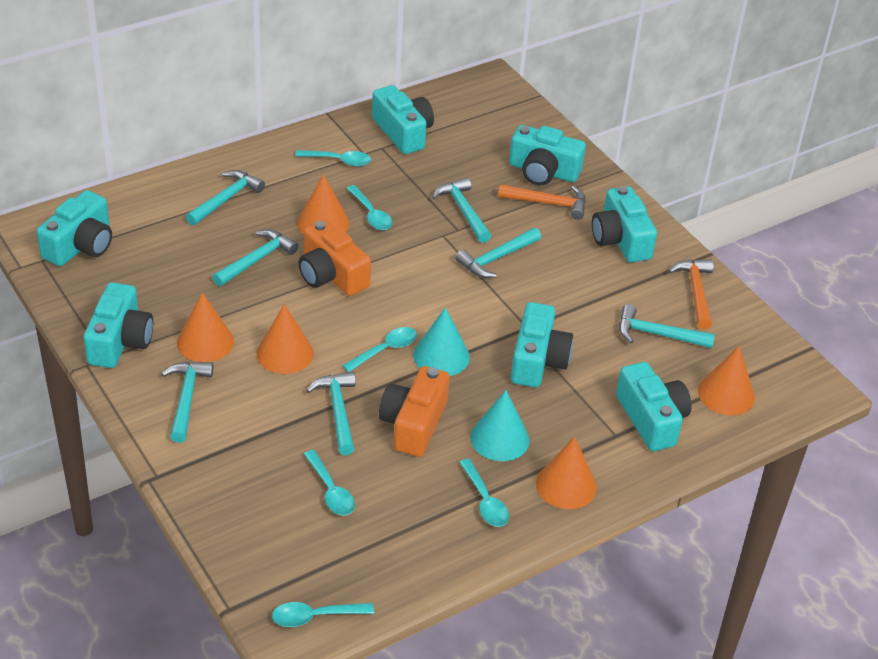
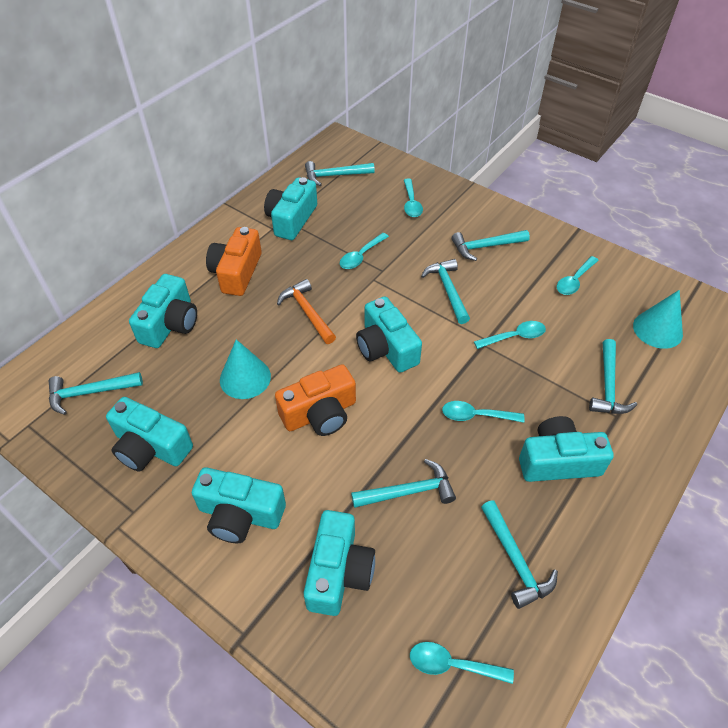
orange cone: 5 -> 0
orange hammer: 2 -> 1

